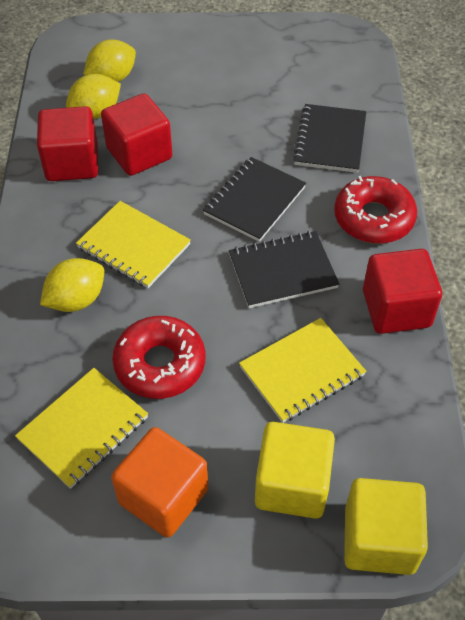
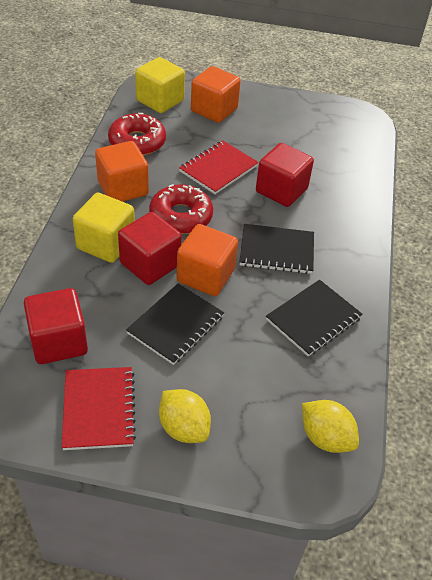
orange cube: 1 -> 3
red notebook: 0 -> 2
yellow lemon: 3 -> 2
yellow notebook: 3 -> 0

